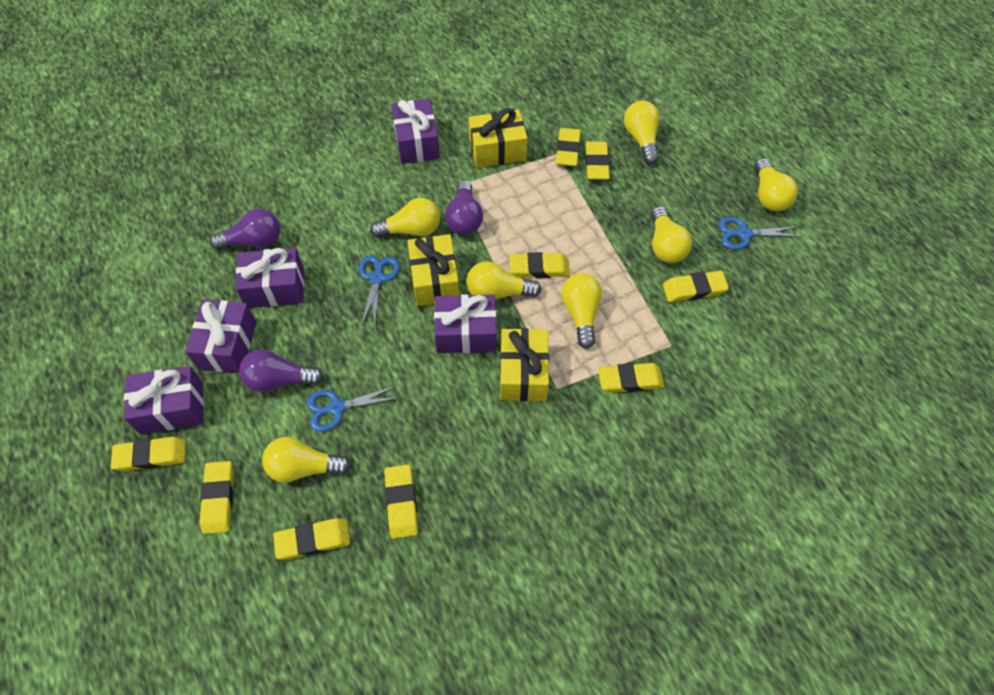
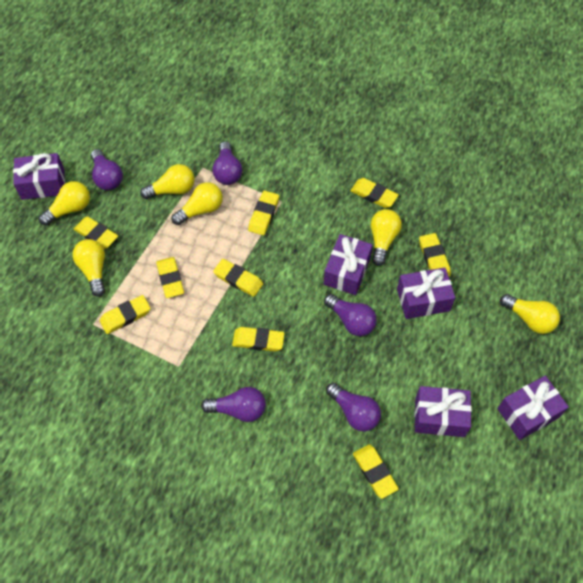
blue scissors: 3 -> 0
purple light bulb: 3 -> 5
yellow gift: 3 -> 0
yellow light bulb: 7 -> 6

